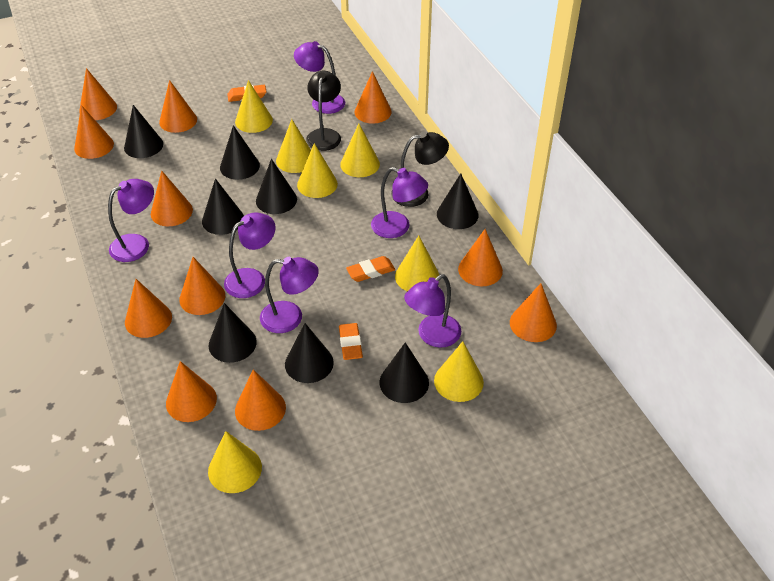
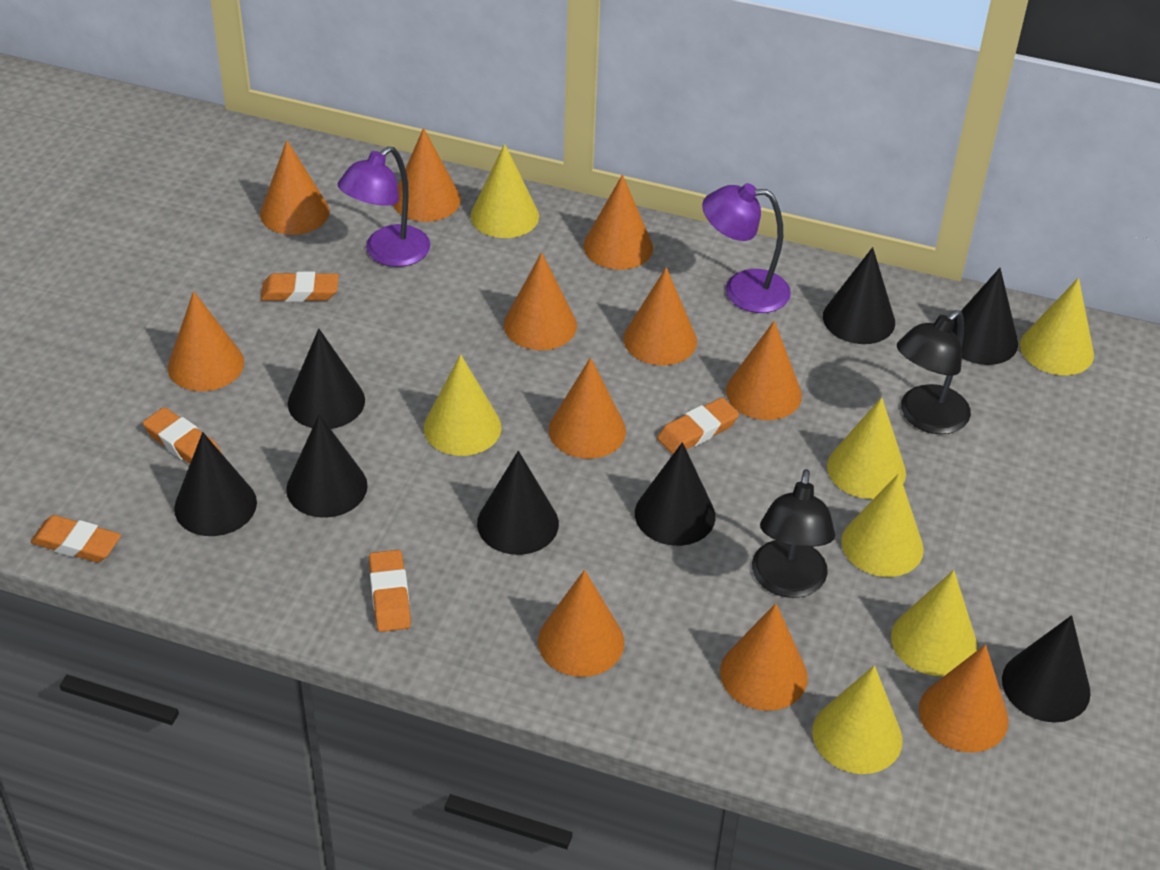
orange eraser: 3 -> 5
purple lamp: 6 -> 2

